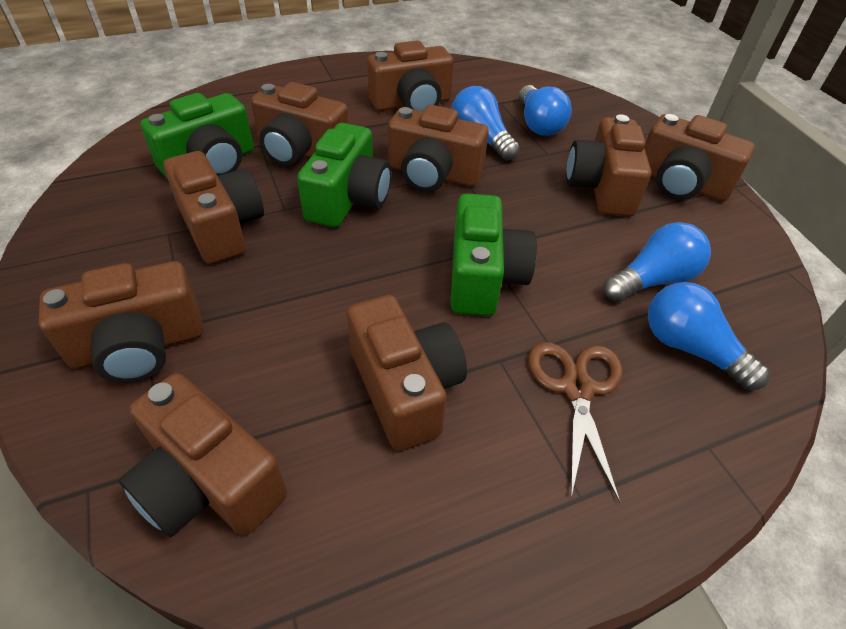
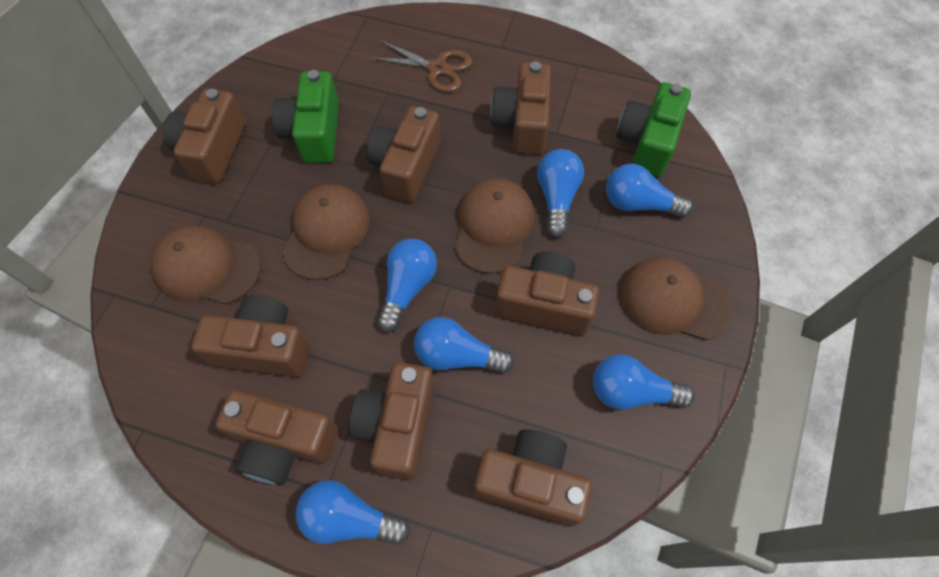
blue light bulb: 4 -> 6
brown camera: 9 -> 8
brown cap: 0 -> 4
green camera: 3 -> 2

